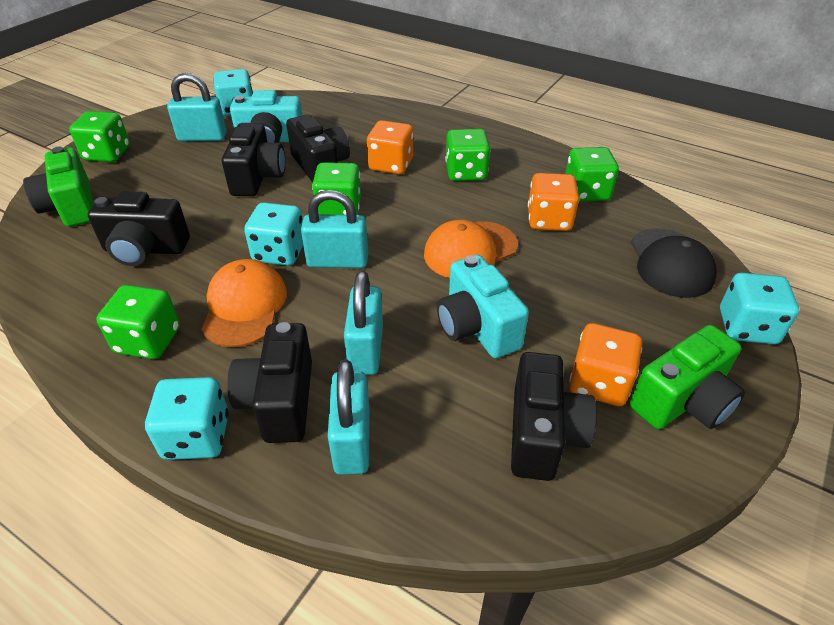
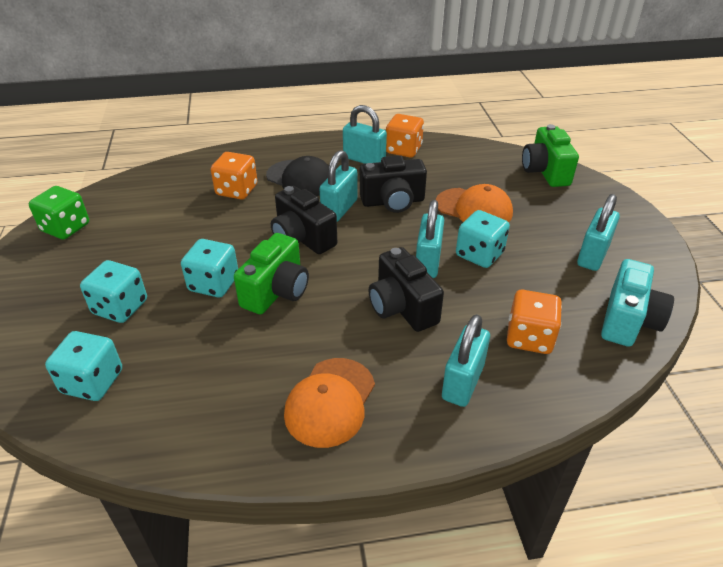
black camera: 5 -> 3
green dice: 5 -> 1
turquoise camera: 2 -> 1
turquoise padlock: 4 -> 5

